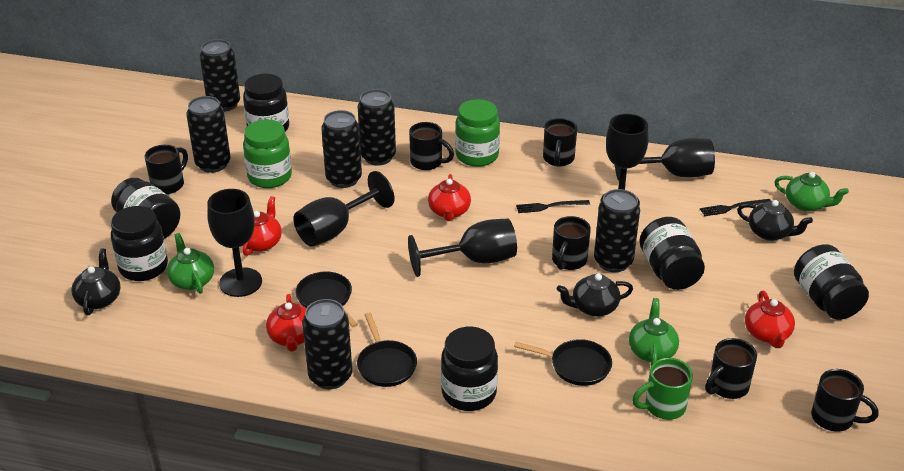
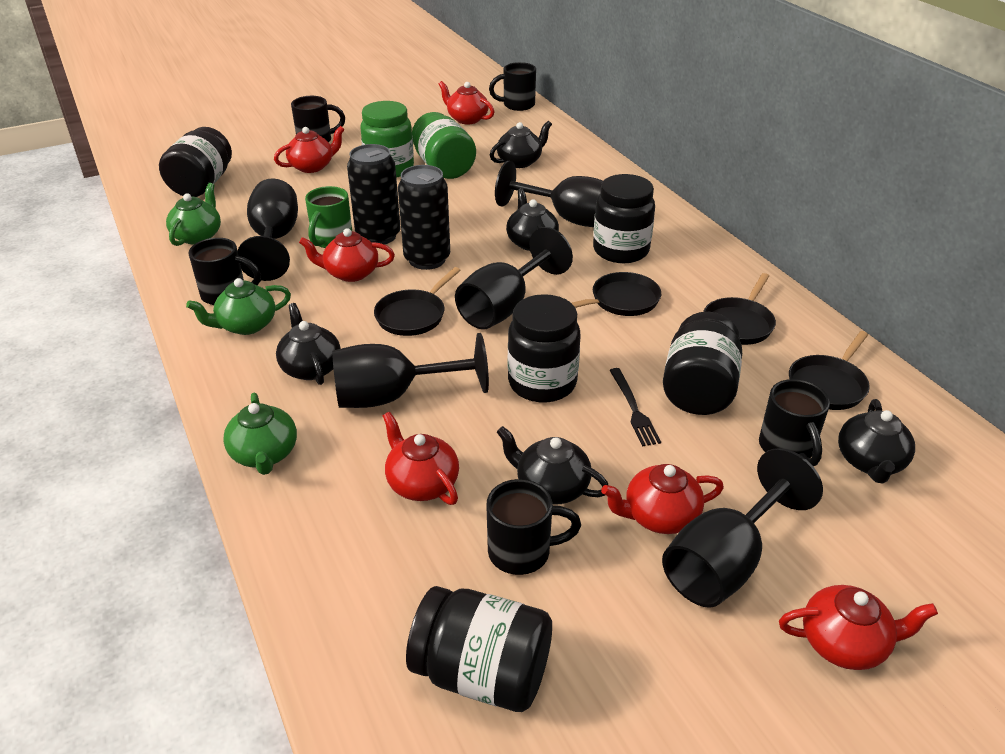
black can: 6 -> 2
black fork: 2 -> 1
black jar: 6 -> 5
black mug: 6 -> 5
black pan: 3 -> 4
black teapot: 3 -> 5
red teapot: 4 -> 6

